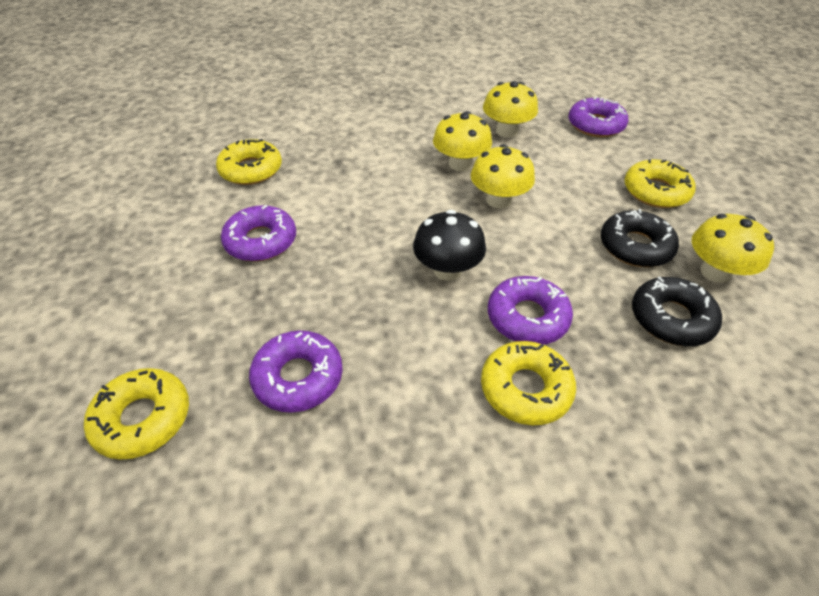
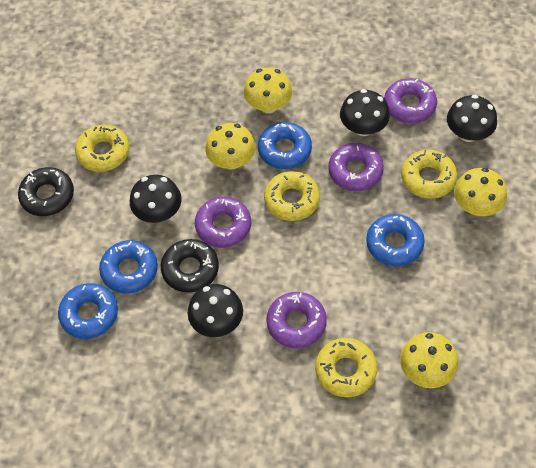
black mushroom: 1 -> 4
blue donut: 0 -> 4

